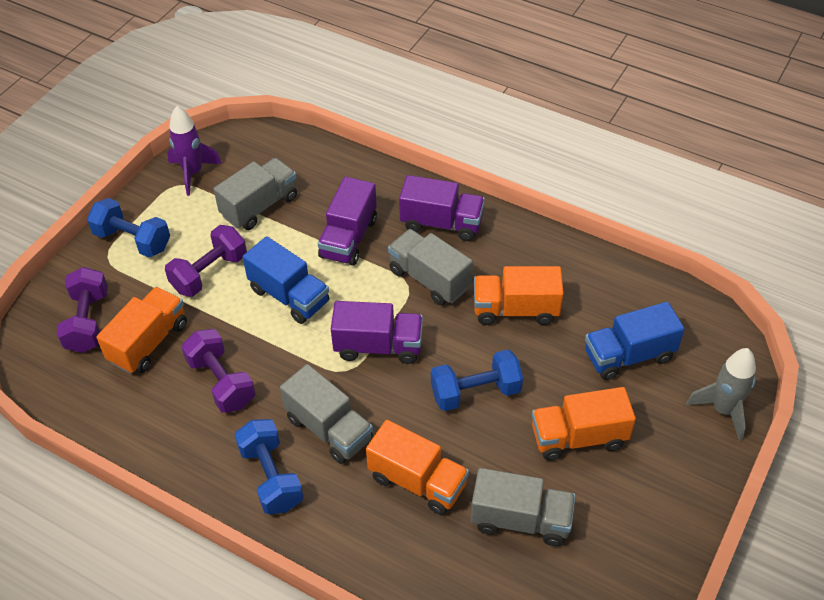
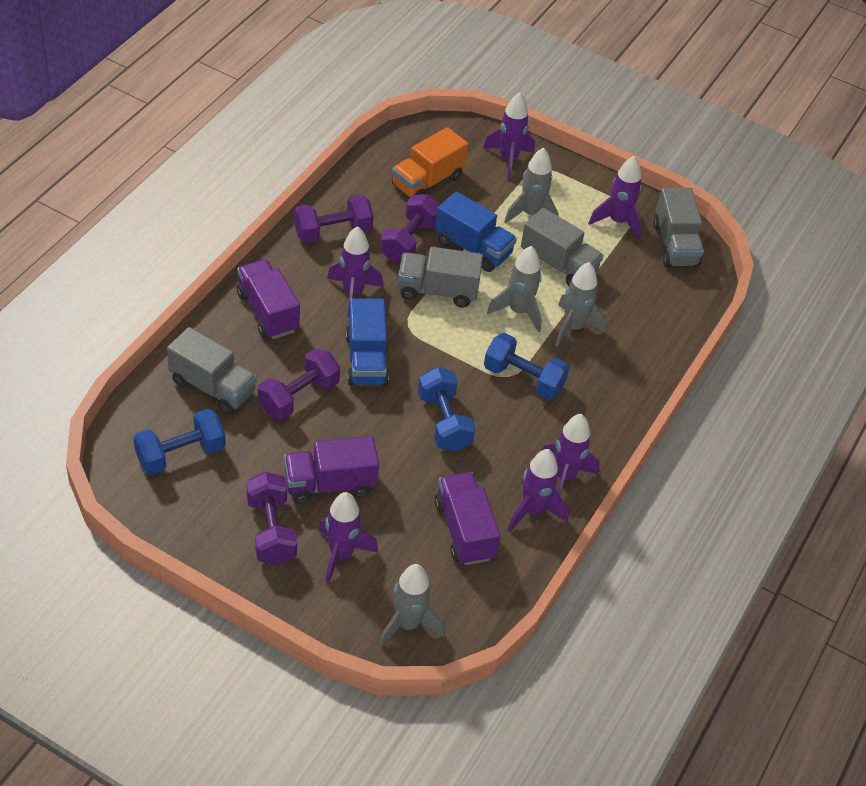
grey rocket: 1 -> 4
orange truck: 4 -> 1
purple dumbbell: 3 -> 4
purple rocket: 1 -> 6

